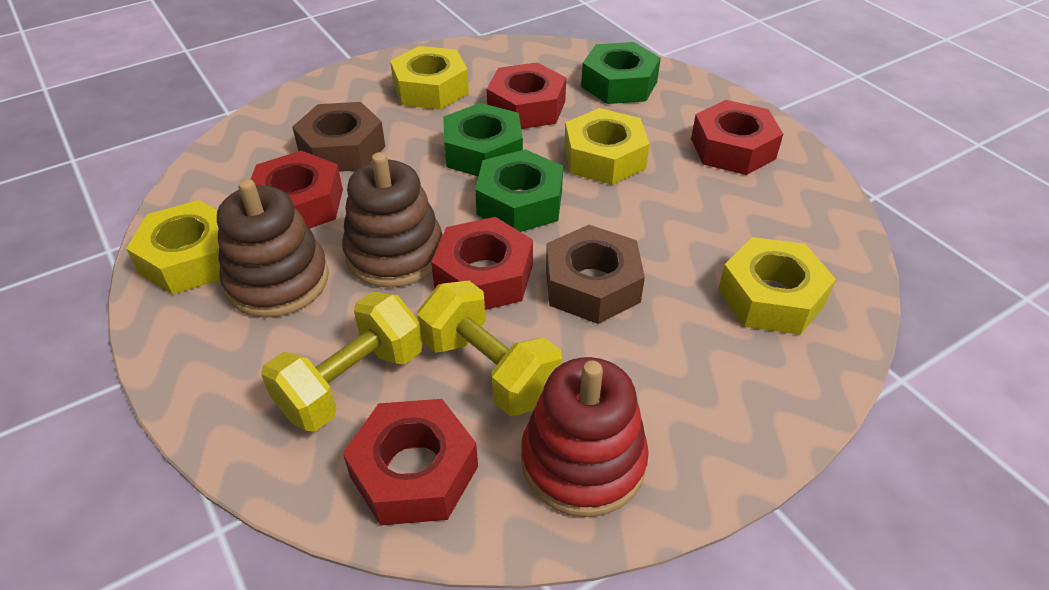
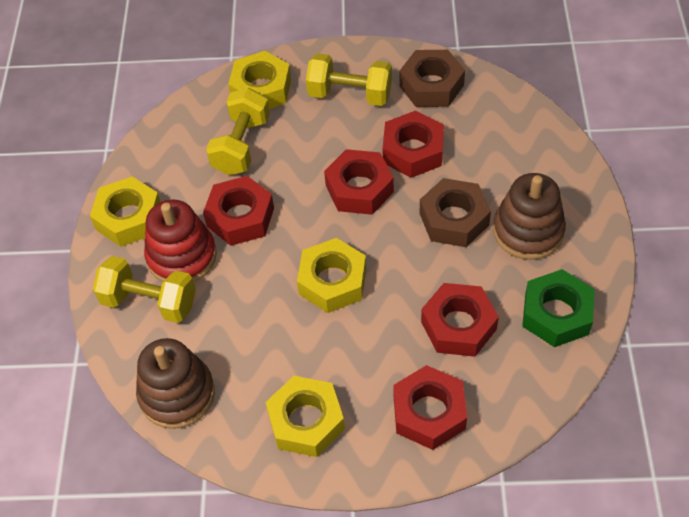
green nut: 3 -> 1
yellow dumbbell: 2 -> 3

